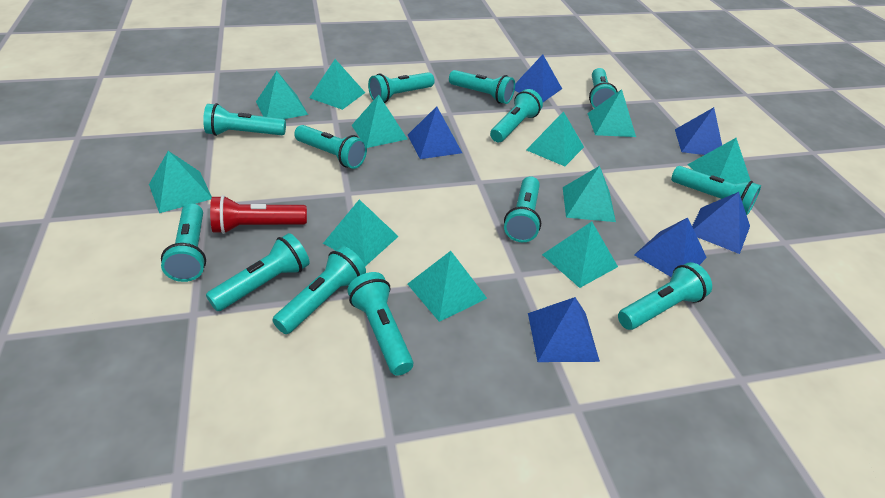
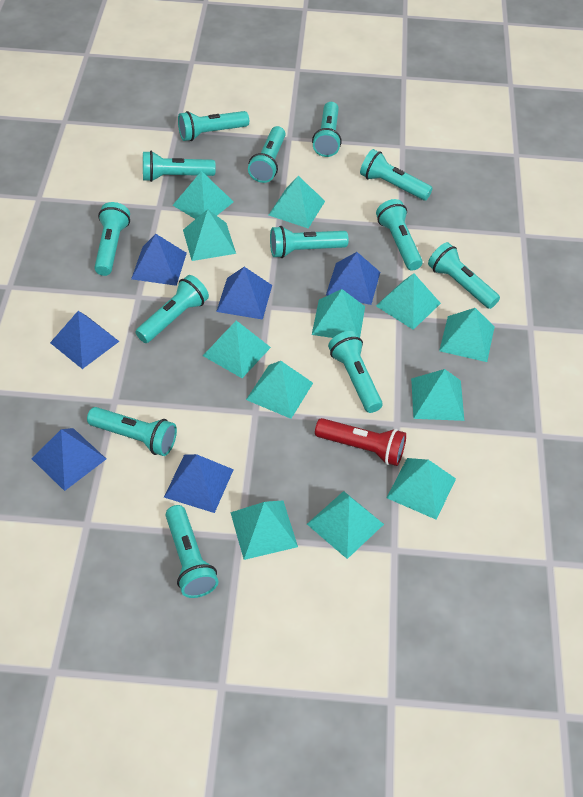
turquoise pyramid: 11 -> 12

